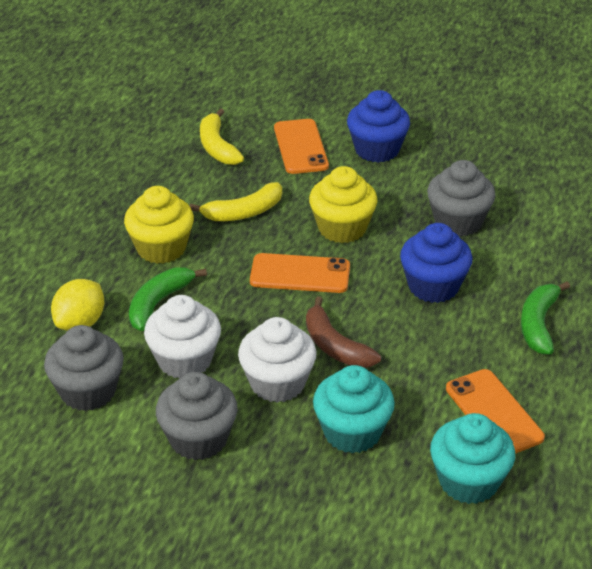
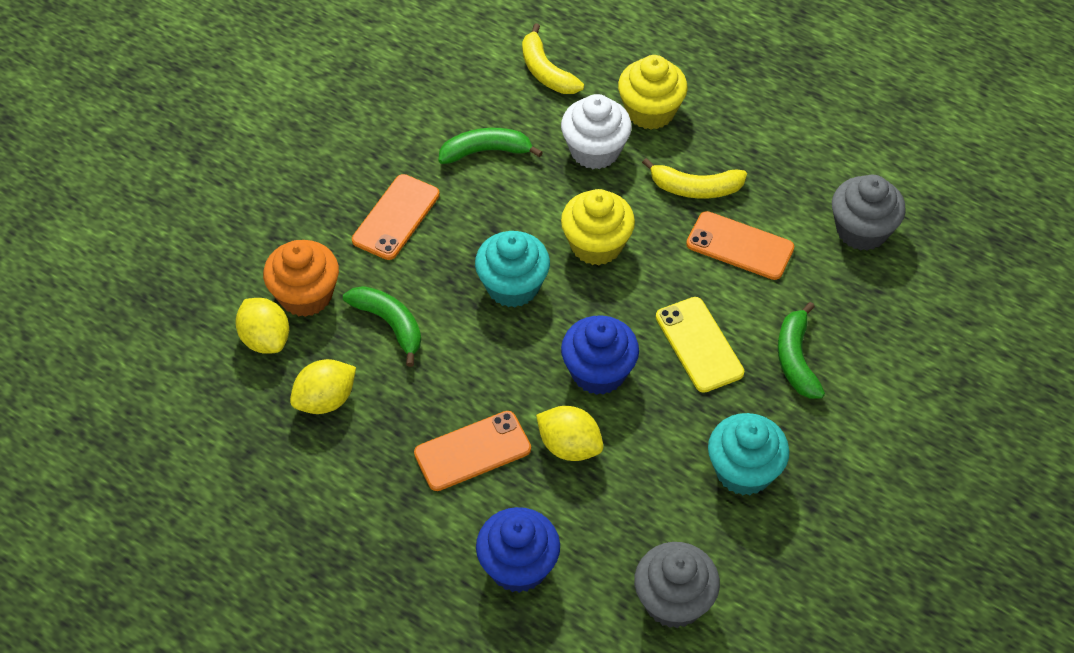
brown banana: 1 -> 0
green banana: 2 -> 3
grey cupcake: 3 -> 2
orange cupcake: 0 -> 1
white cupcake: 2 -> 1
yellow lemon: 1 -> 3
yellow phone: 0 -> 1

